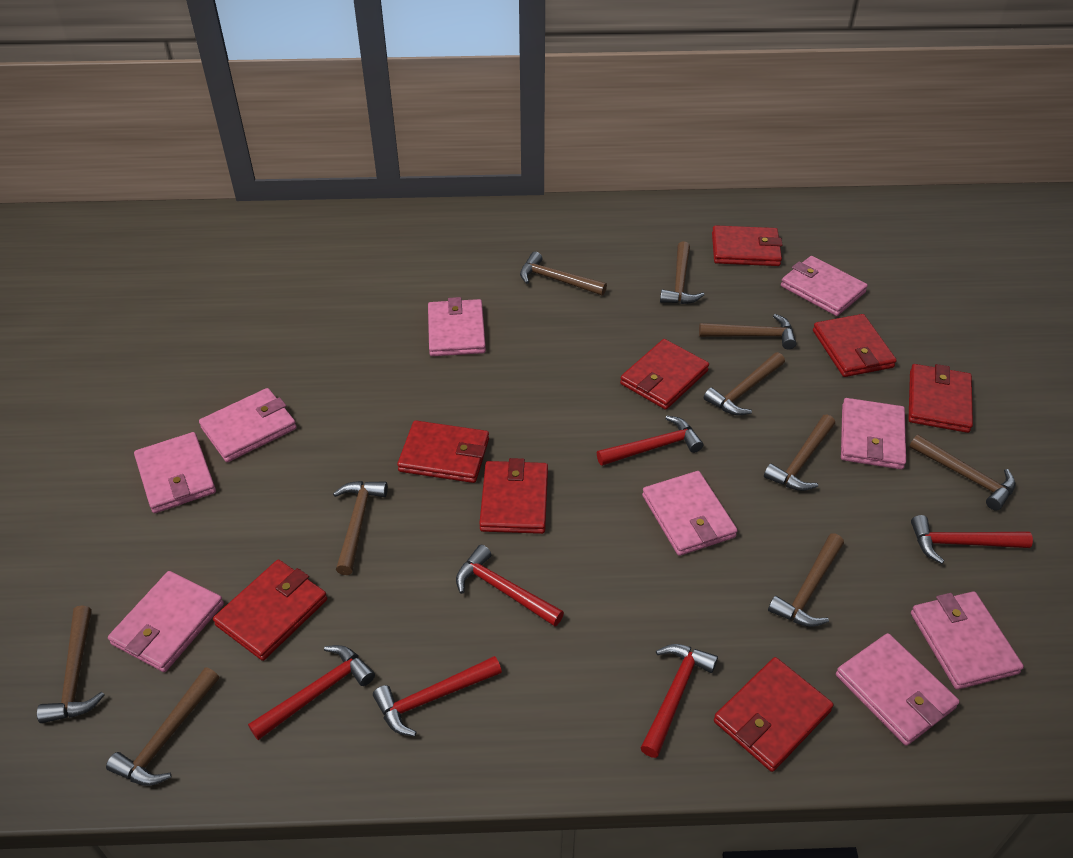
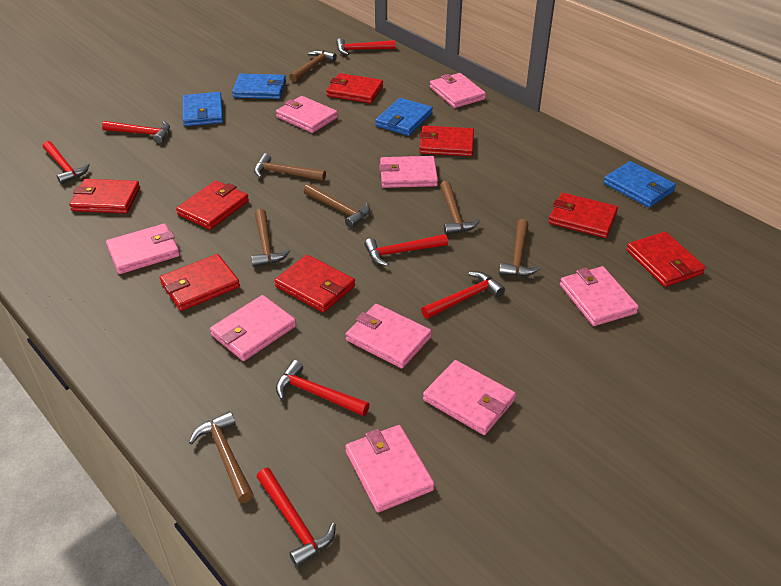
blue wallet: 0 -> 4
brown hammer: 10 -> 7
red hammer: 6 -> 7

